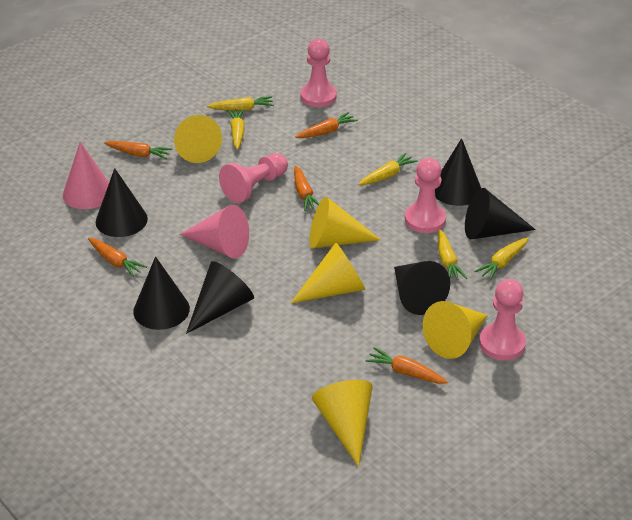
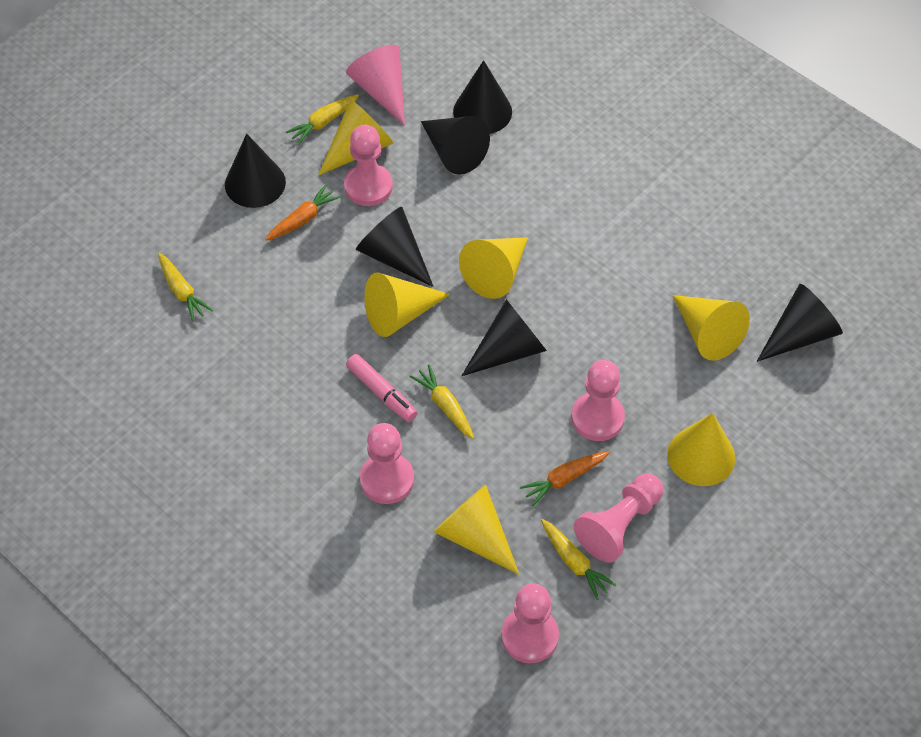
orange carrot: 5 -> 2
pink cone: 2 -> 1
pink marker: 0 -> 1
pink pawn: 4 -> 5
yellow carrot: 5 -> 4
yellow cone: 5 -> 6

